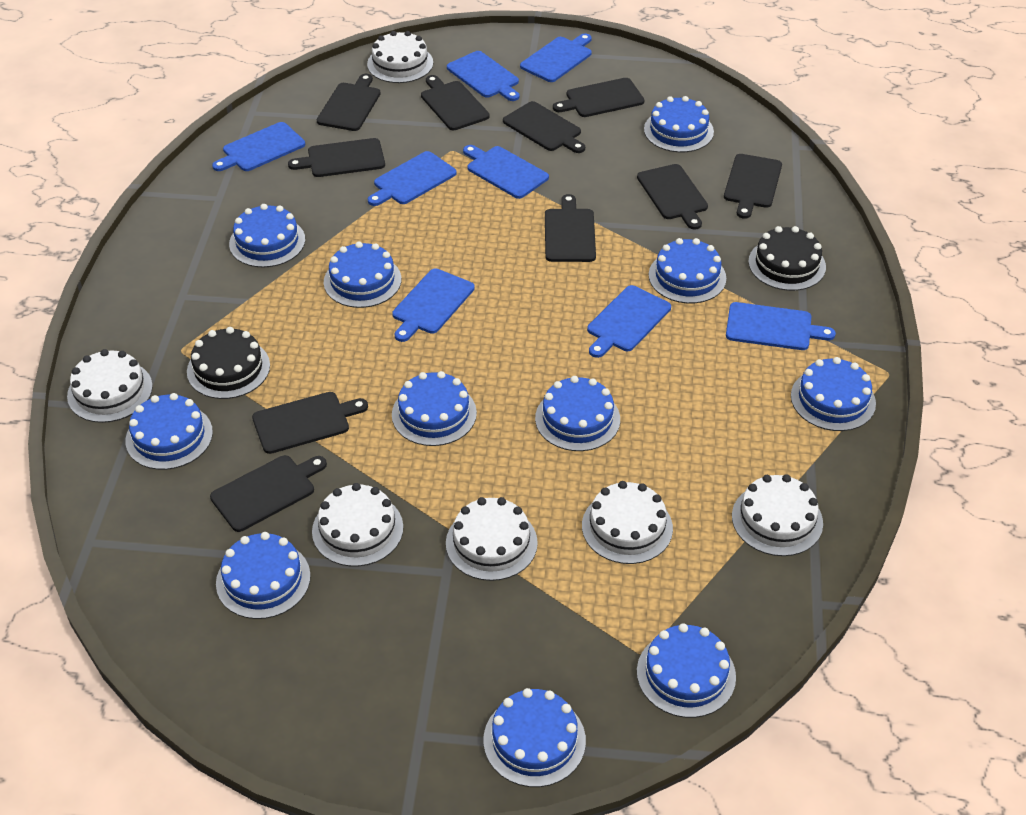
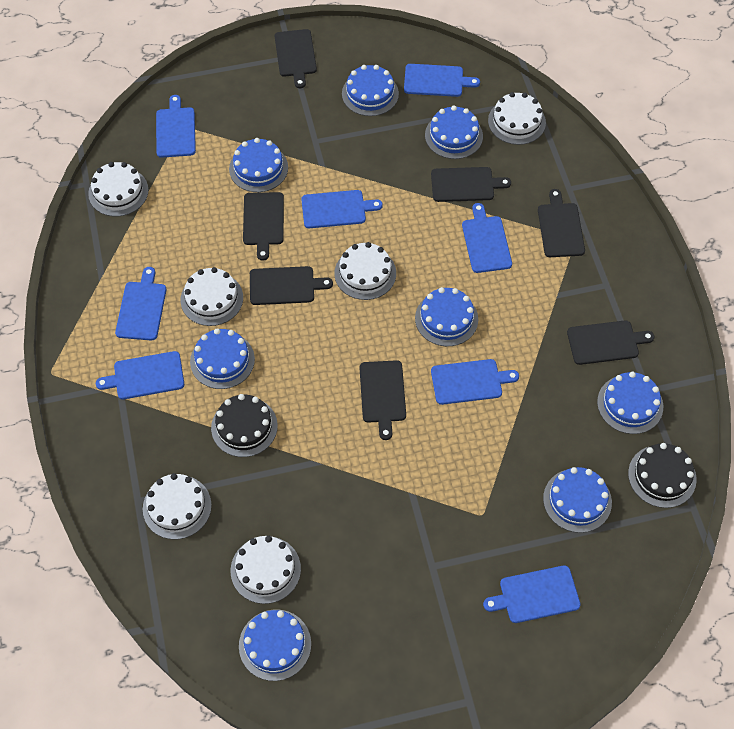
black cutting board: 10 -> 7
blue cake: 11 -> 8

